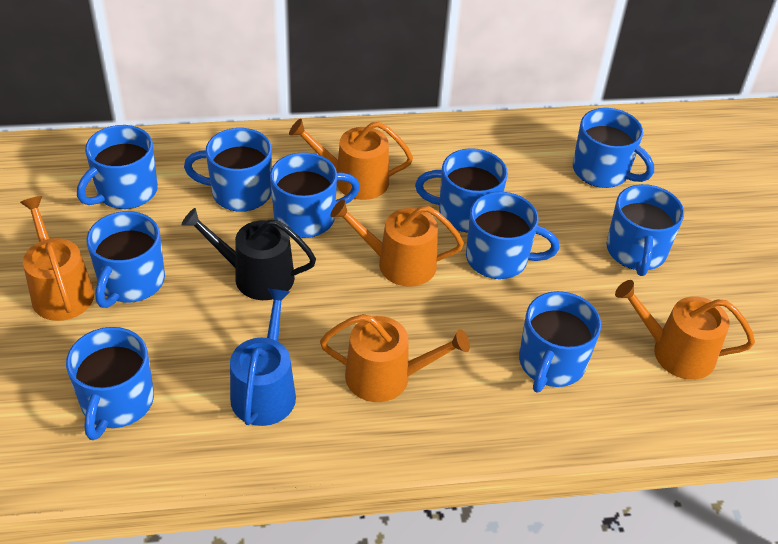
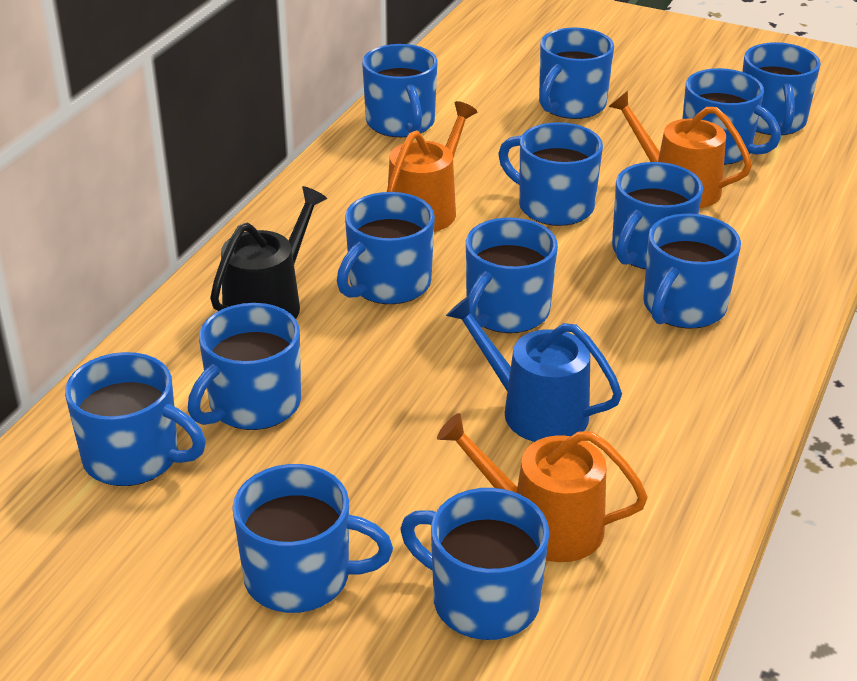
blue mug: 10 -> 13
orange watering can: 5 -> 3

